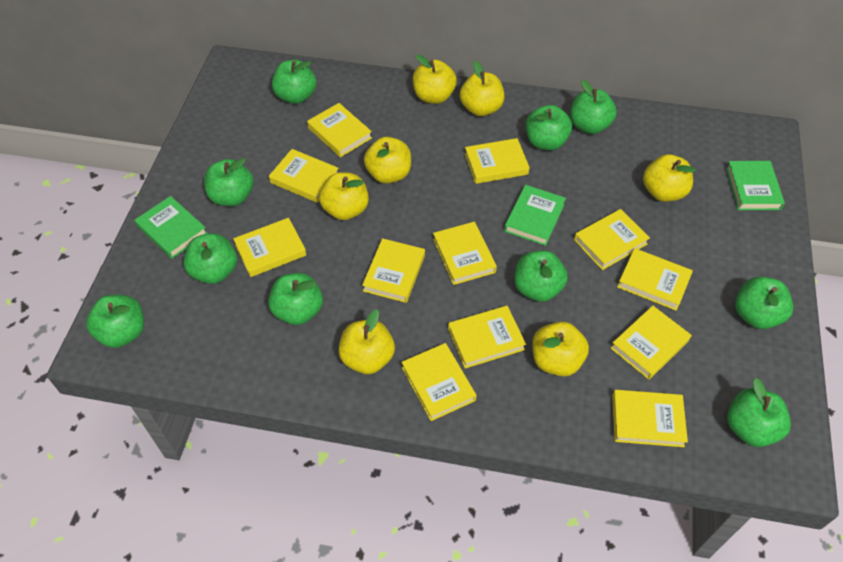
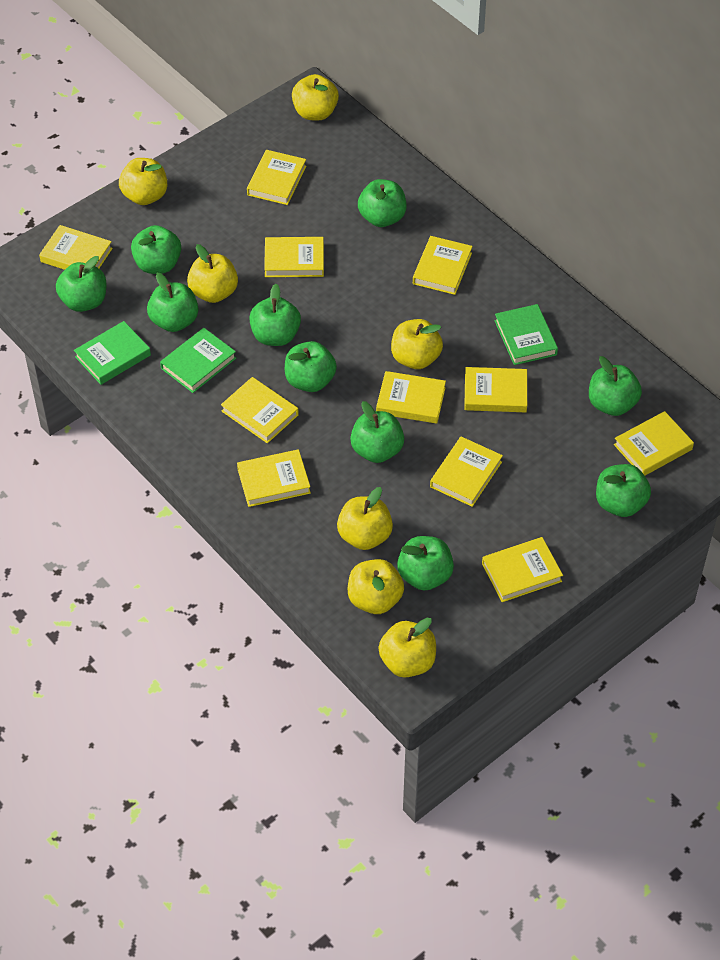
yellow book: 12 -> 11

